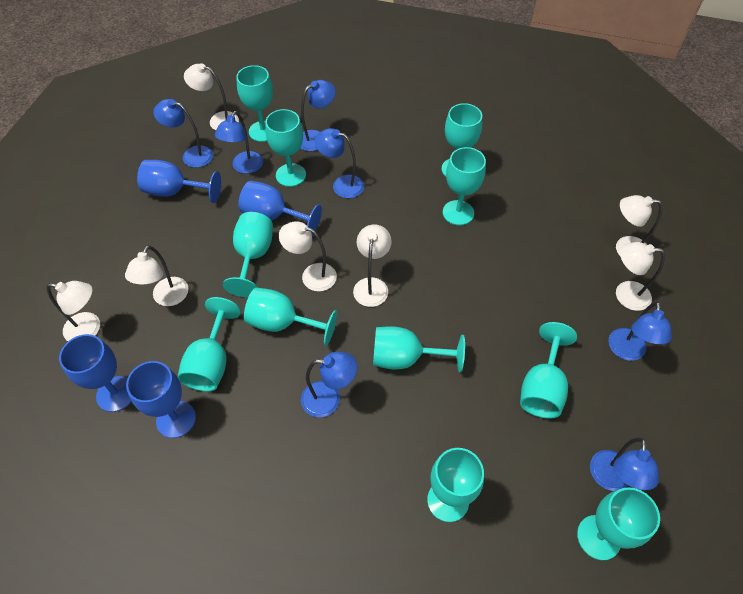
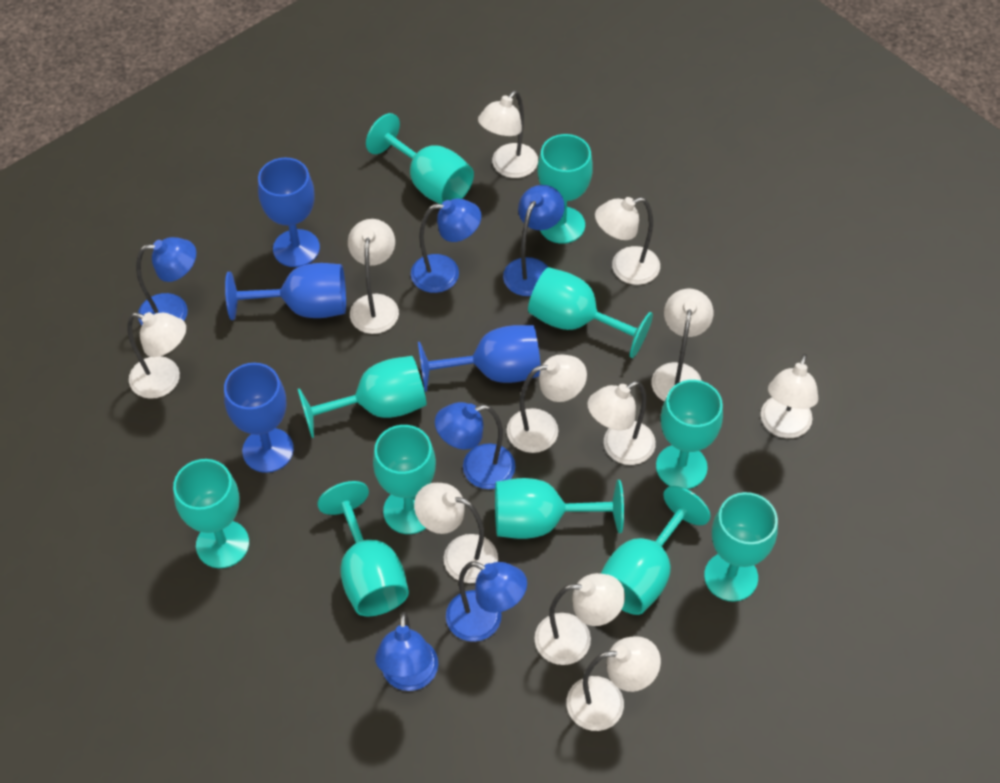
blue lamp: 7 -> 6
white lamp: 7 -> 11

